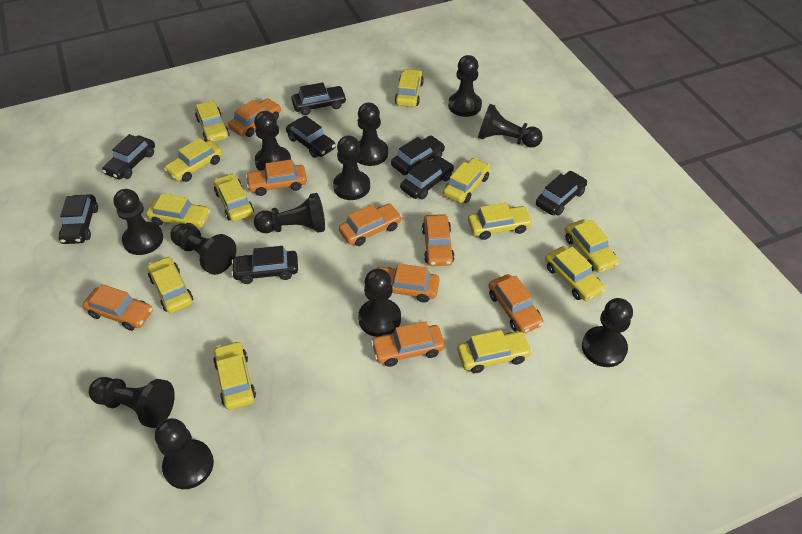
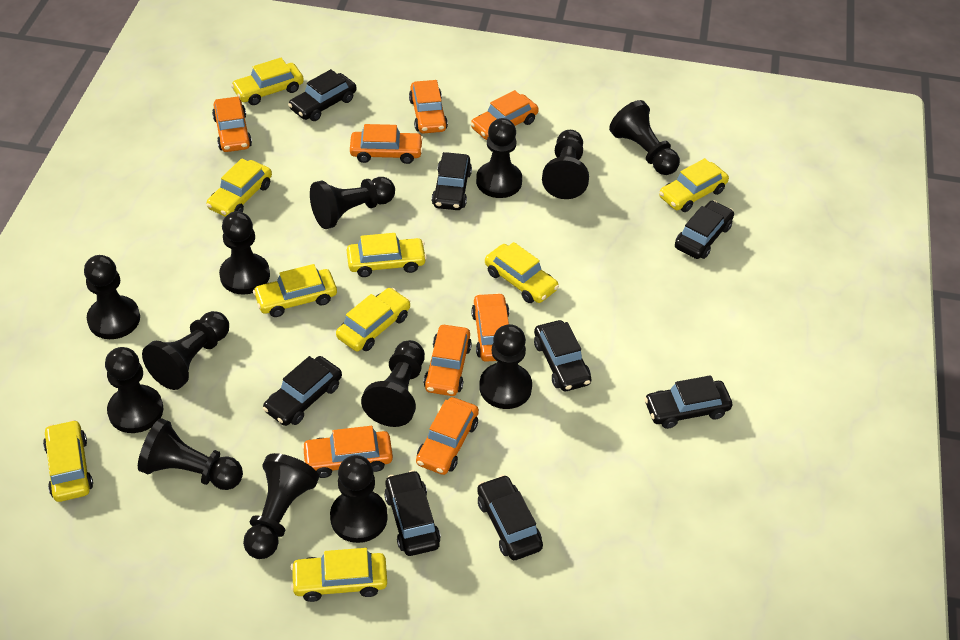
black pawn: 12 -> 13
yellow car: 12 -> 9

